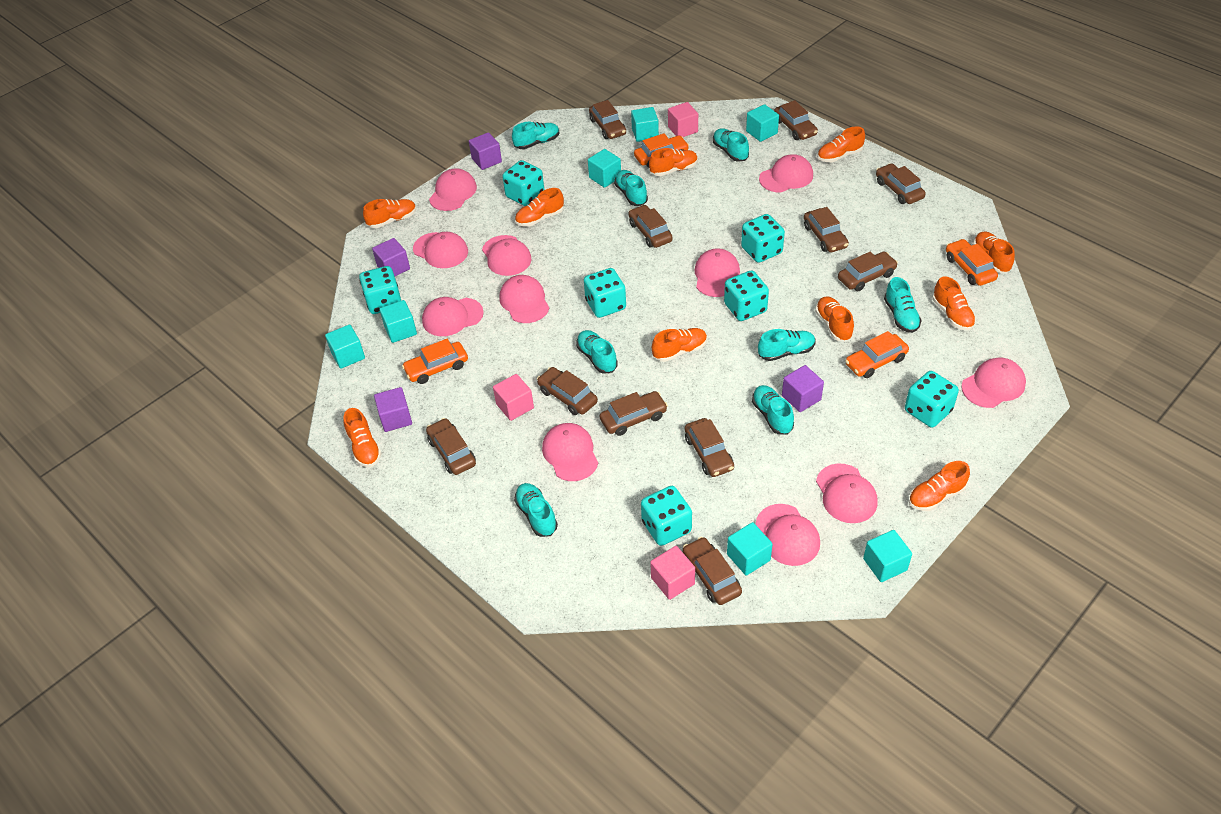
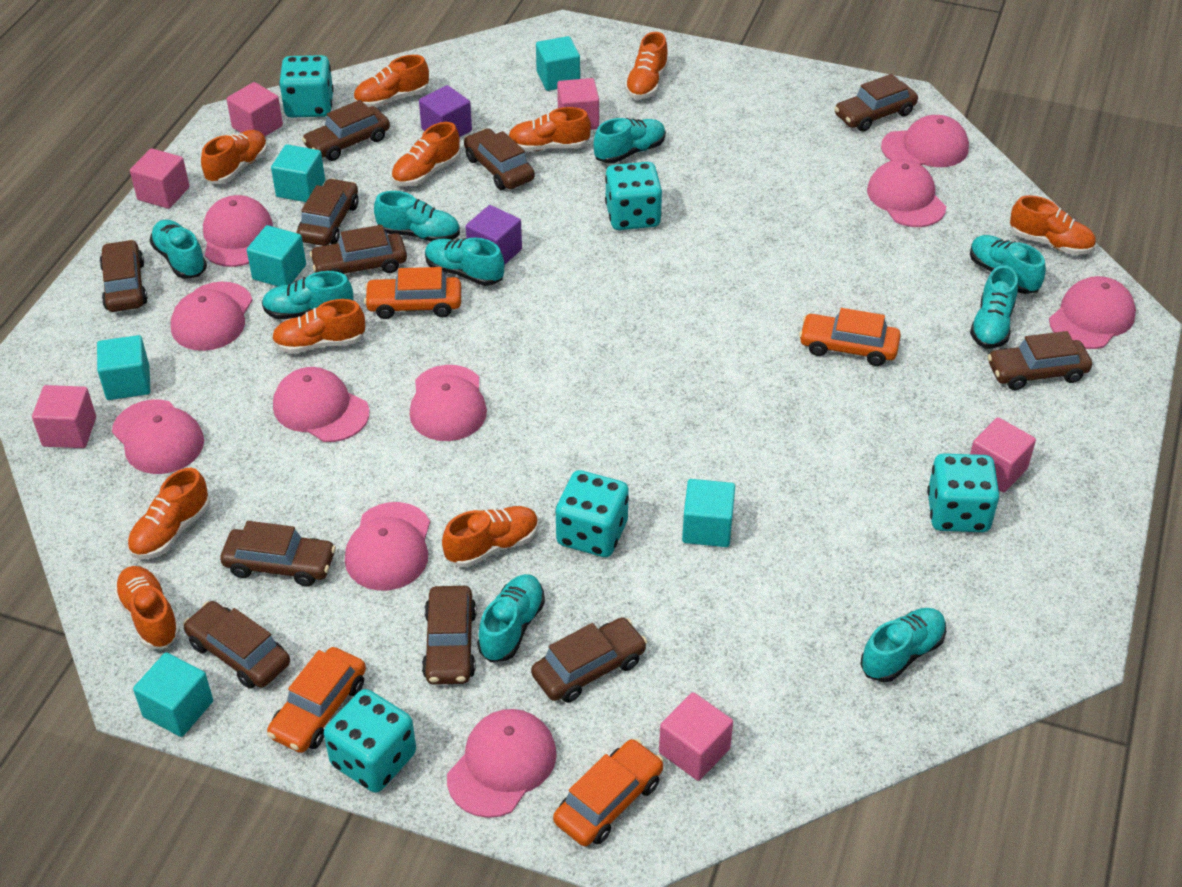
pink cap: 11 -> 10
pink cube: 3 -> 6
purple cube: 4 -> 2
turquoise cube: 7 -> 6
turquoise dice: 7 -> 5
turquoise shoe: 8 -> 9

